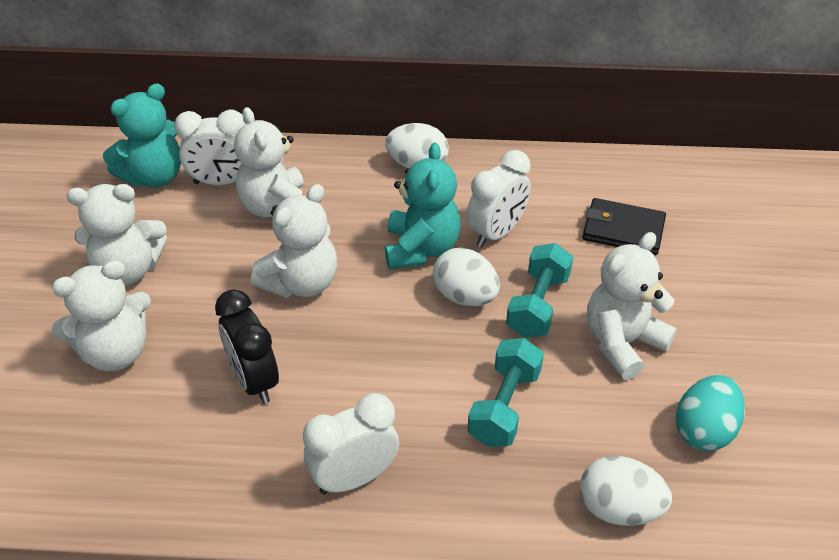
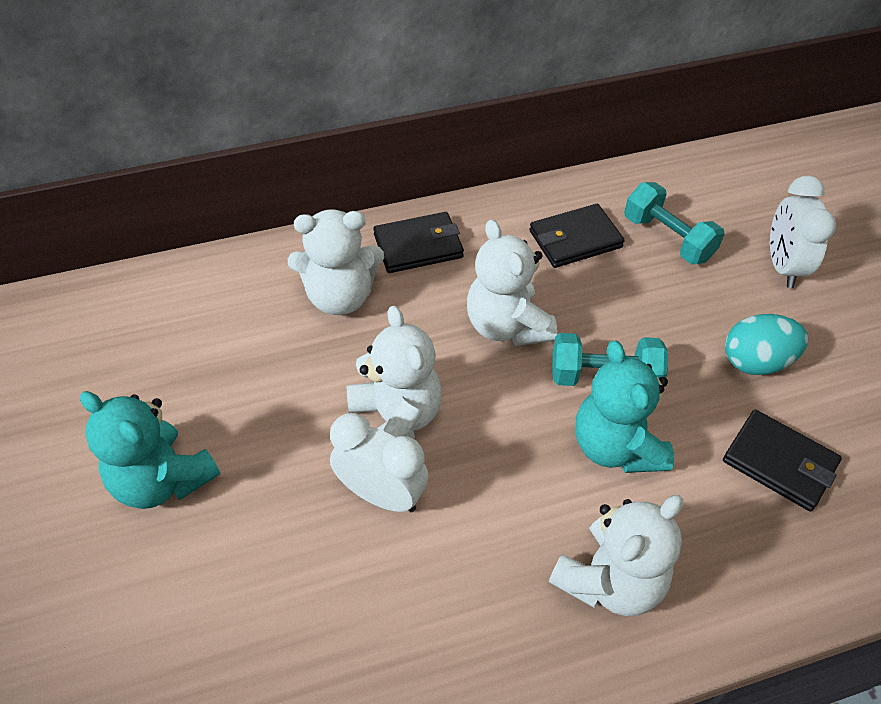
black clock: 1 -> 0
black wallet: 1 -> 3
white clock: 3 -> 2
white egg: 3 -> 0
white teddy bear: 5 -> 4

